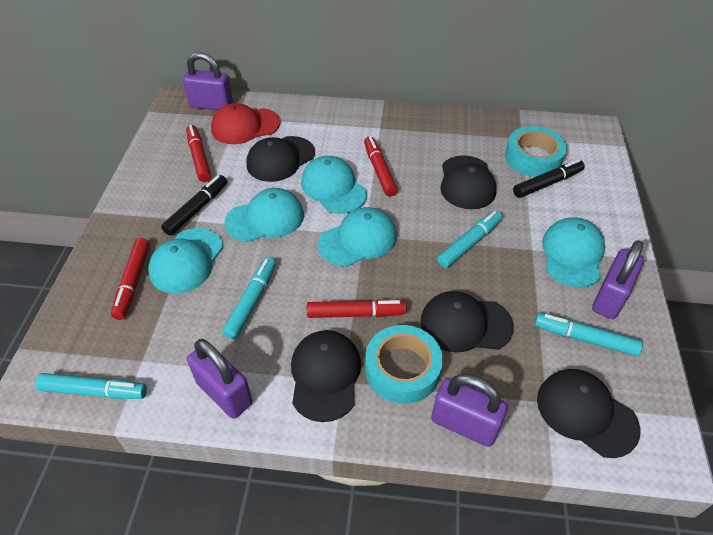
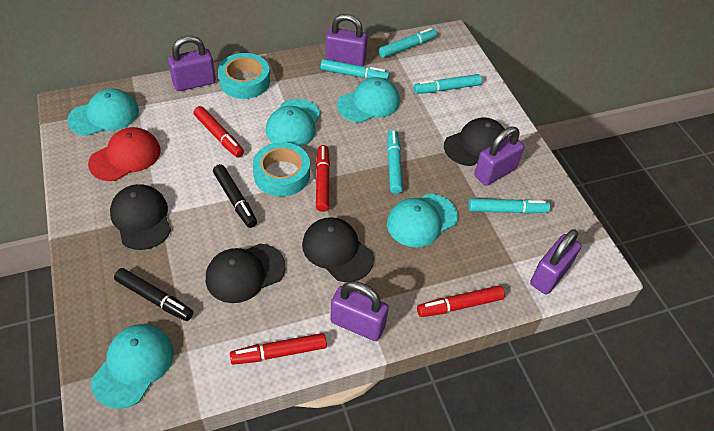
black cap: 5 -> 4
purple padlock: 4 -> 5
turquoise marker: 4 -> 5

